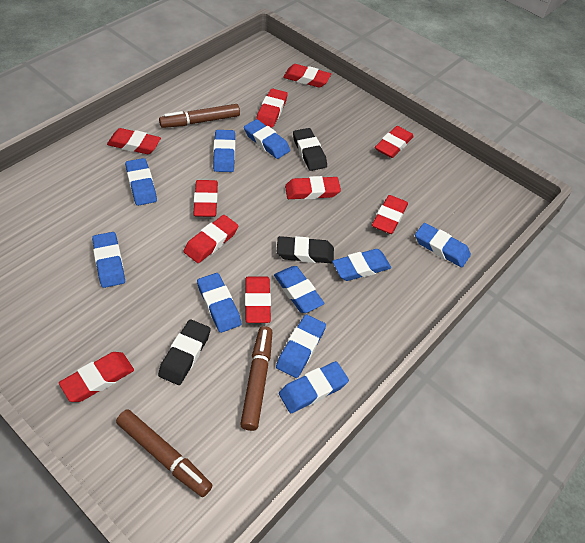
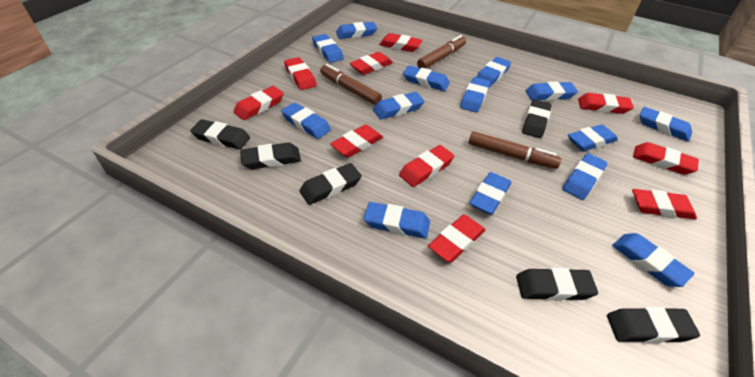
black eraser: 3 -> 6
blue eraser: 10 -> 14

